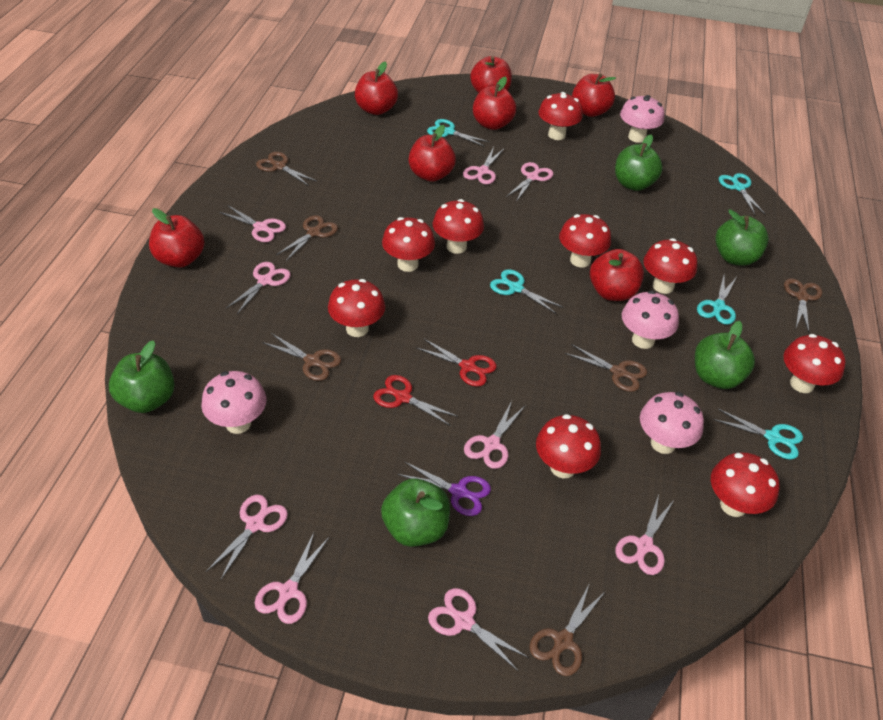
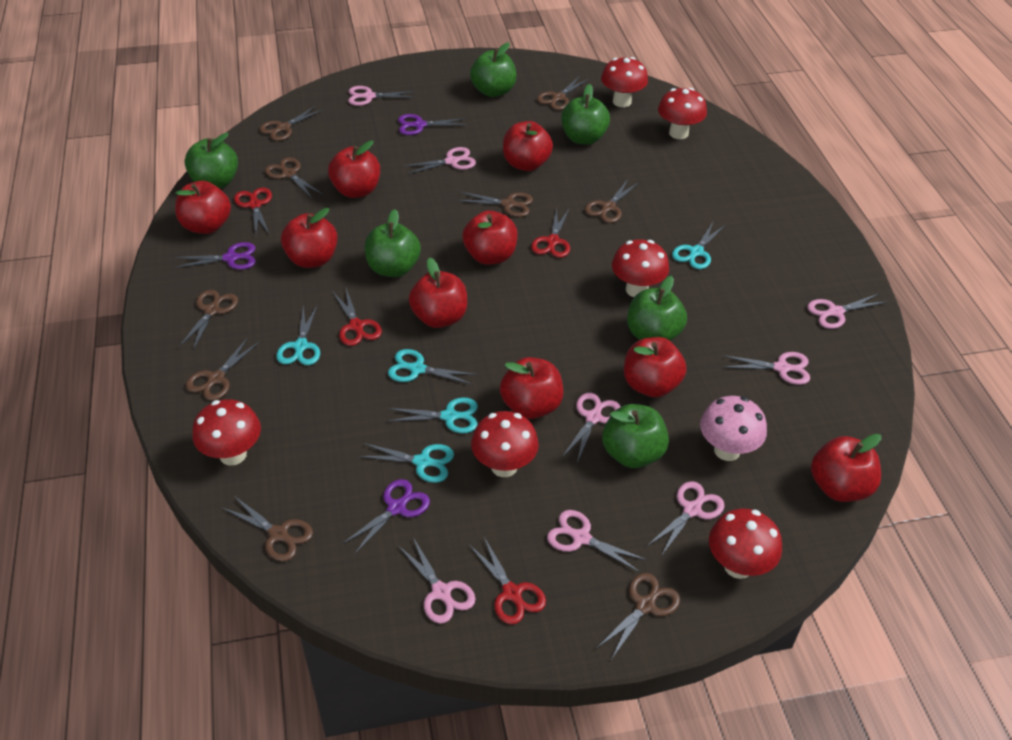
brown scissors: 6 -> 9
green apple: 5 -> 6
pink mushroom: 4 -> 1
pink scissors: 9 -> 8
purple scissors: 1 -> 3
red apple: 7 -> 9
red mushroom: 9 -> 6
red scissors: 2 -> 4

